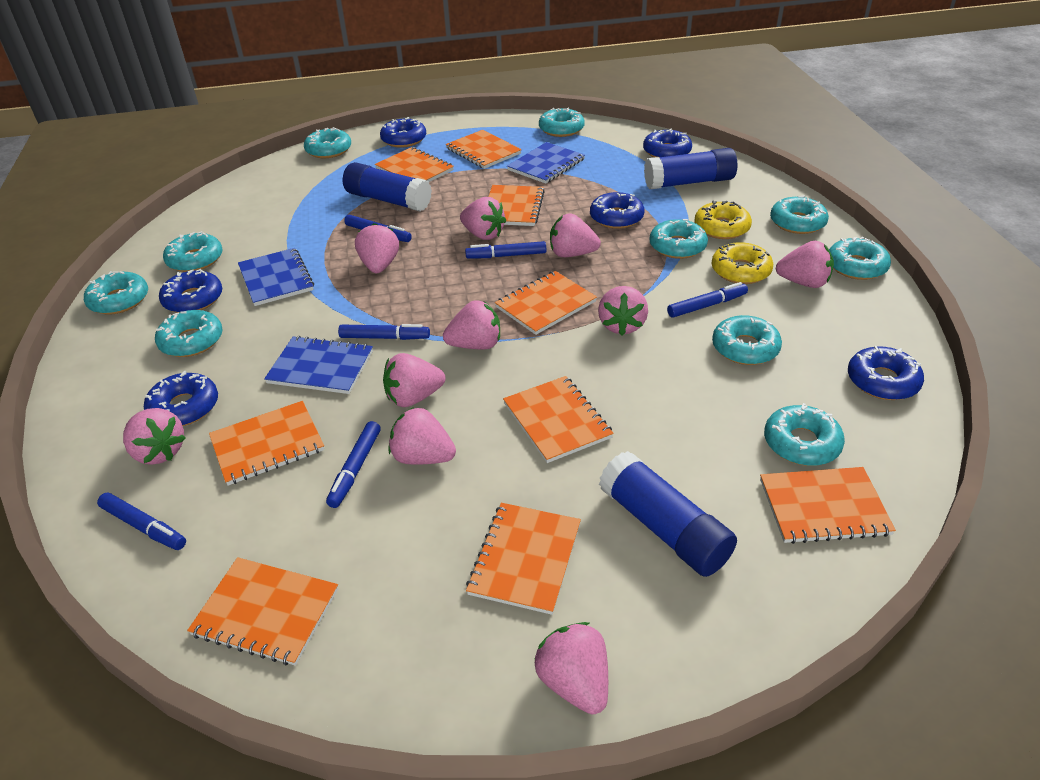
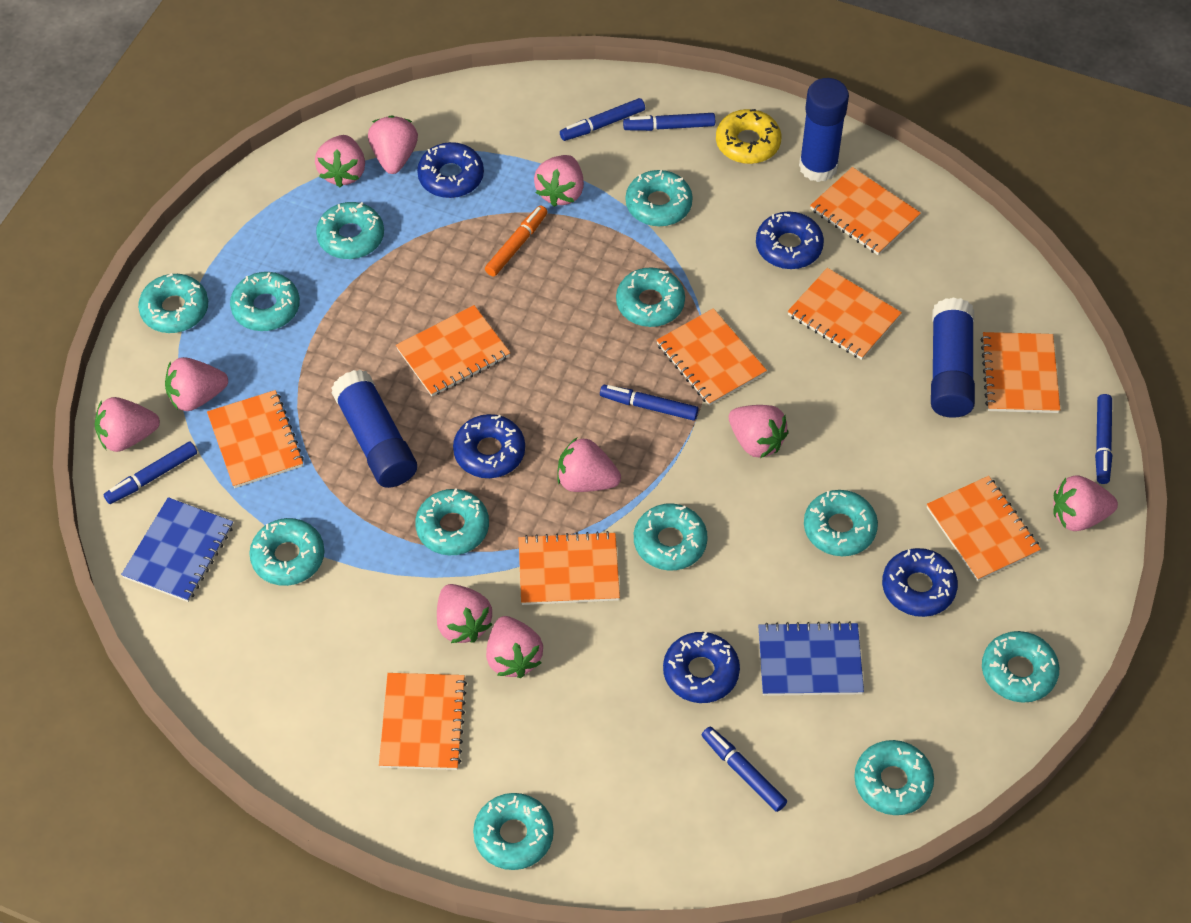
blue donut: 6 -> 5
blue notebook: 3 -> 2
orange marker: 0 -> 1
turquoise donut: 10 -> 12
yellow donut: 2 -> 1

